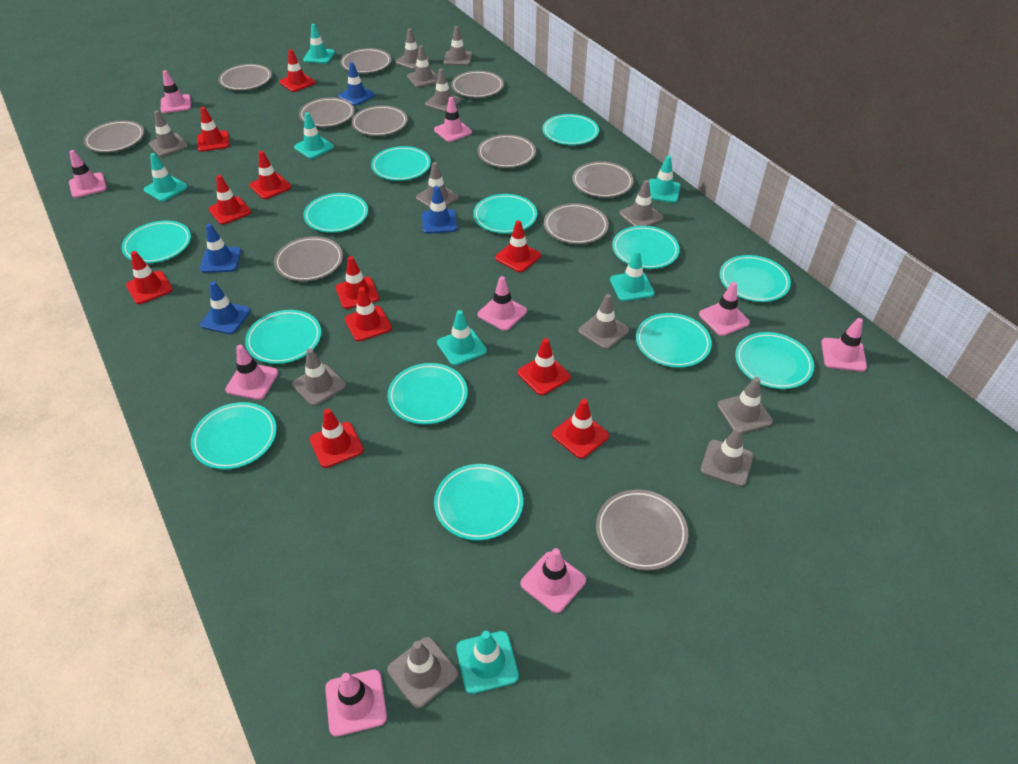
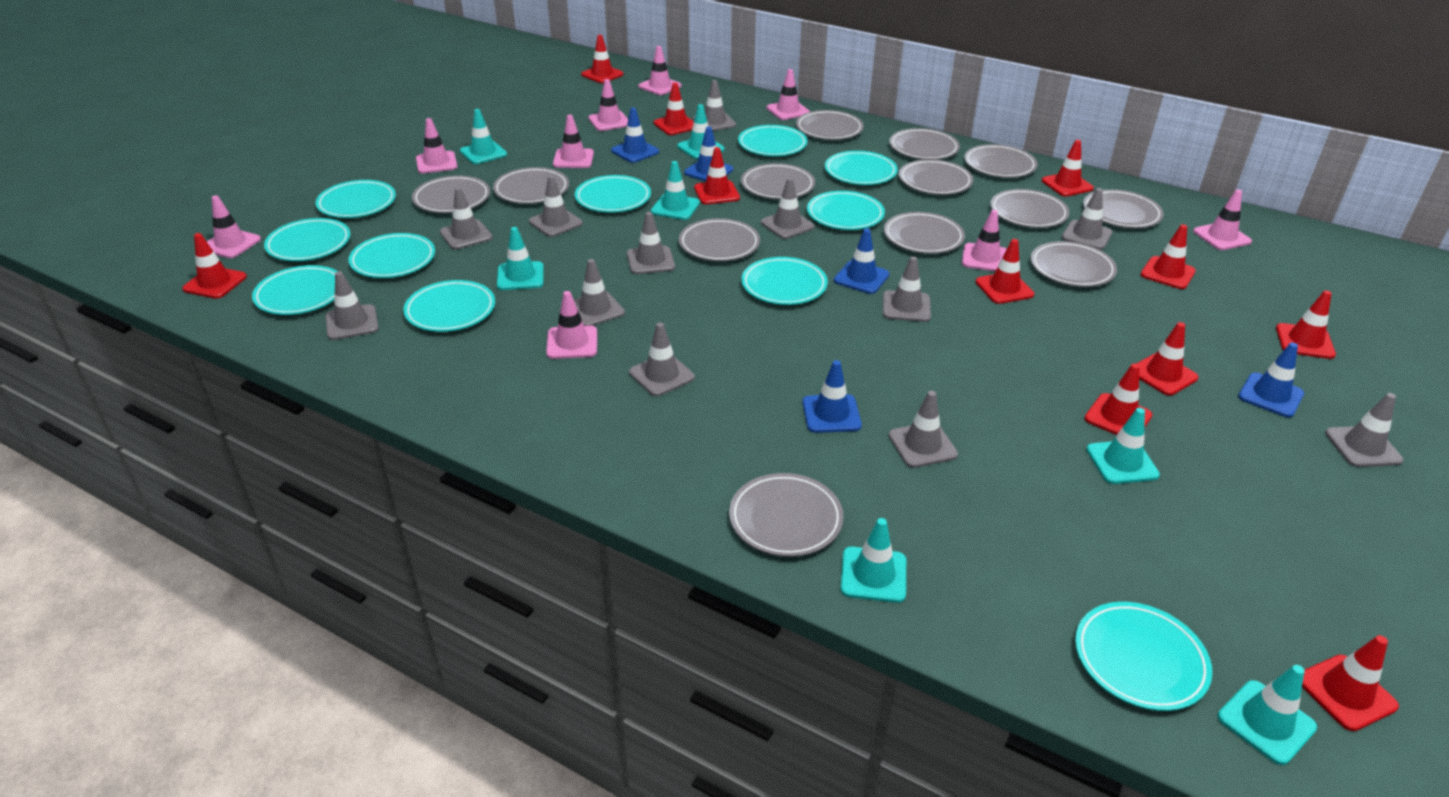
blue traffic cone: 4 -> 5
grey plate: 11 -> 13
turquoise plate: 13 -> 11

